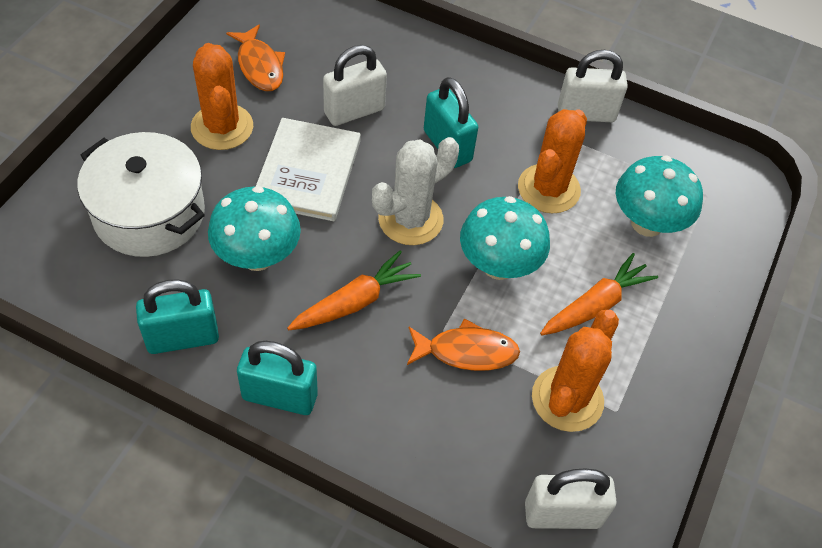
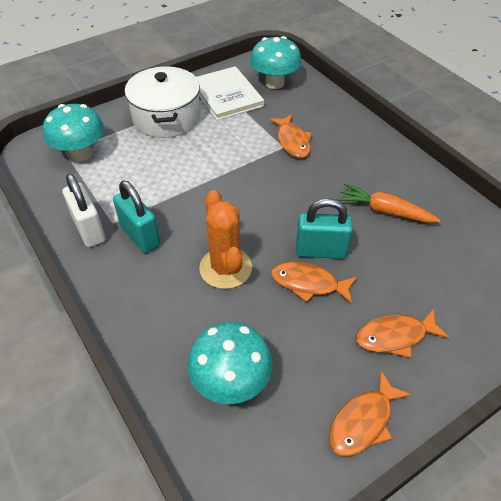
orange cactus: 3 -> 1
orange carrot: 2 -> 1
orange fish: 2 -> 4
turquoise padlock: 3 -> 2
white cactus: 1 -> 0
white padlock: 3 -> 1

